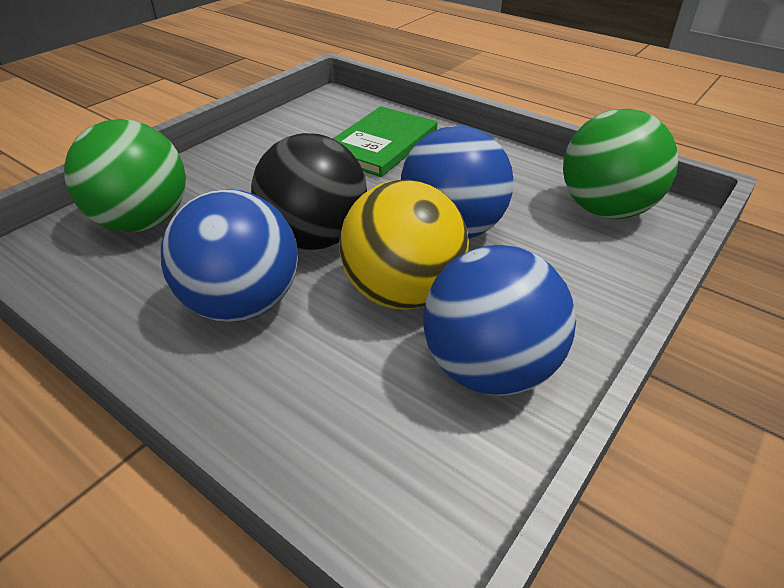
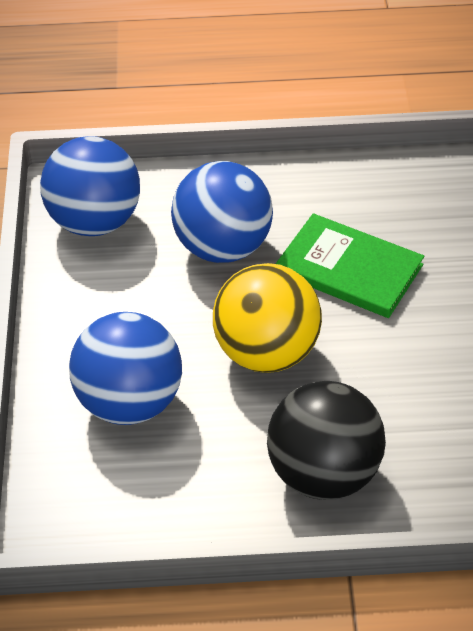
green ball: 2 -> 0

